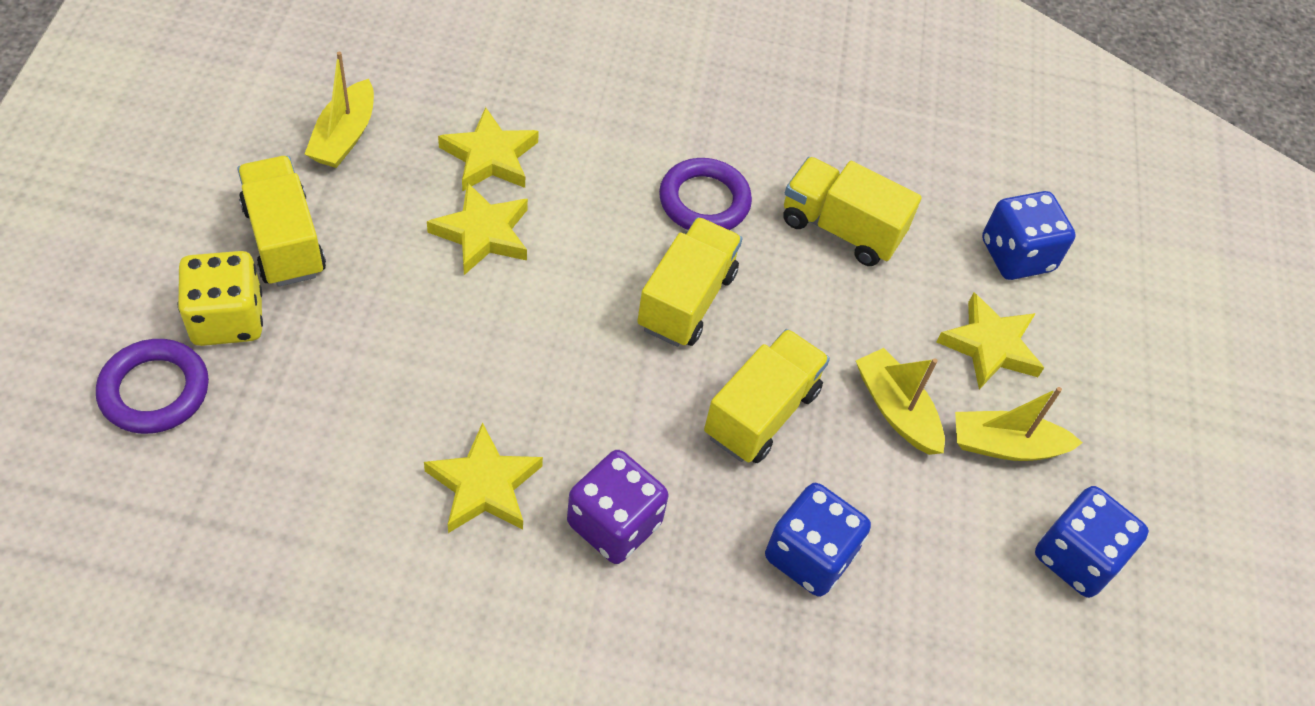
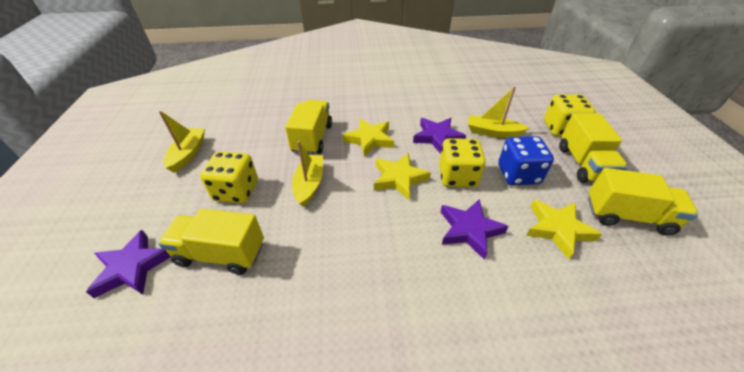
blue dice: 3 -> 1
purple dice: 1 -> 0
purple ring: 2 -> 0
purple star: 0 -> 3
yellow dice: 1 -> 3
yellow star: 4 -> 3

